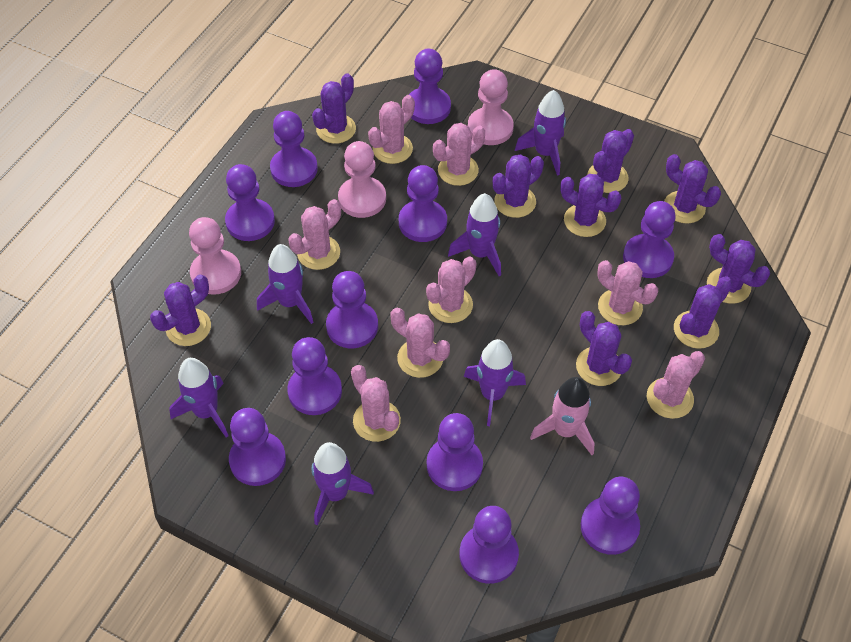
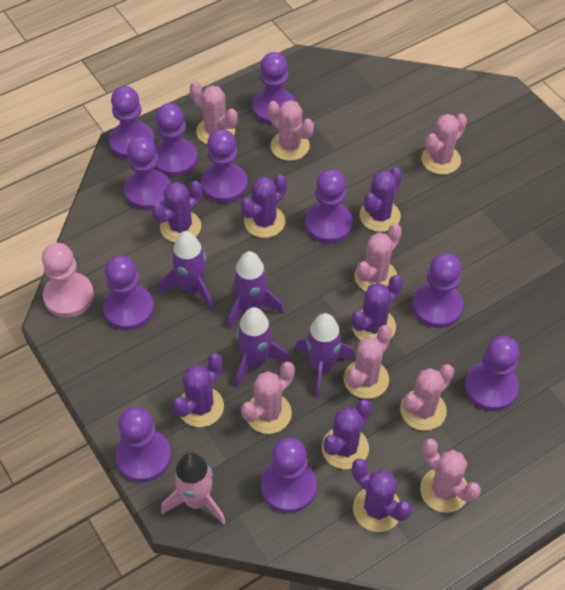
pink pawn: 3 -> 1
purple cactus: 9 -> 7
purple rocket: 6 -> 4

